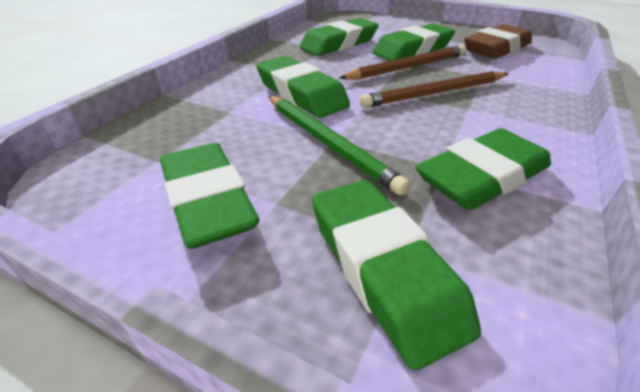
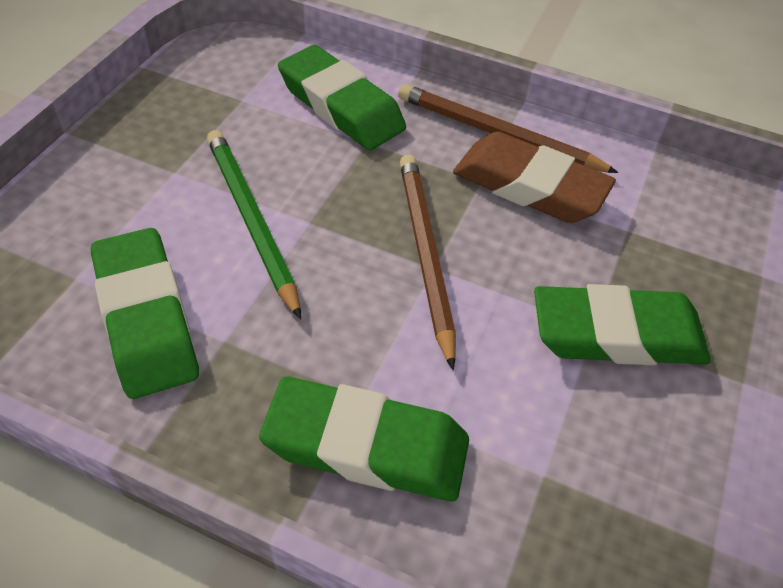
green eraser: 6 -> 4

